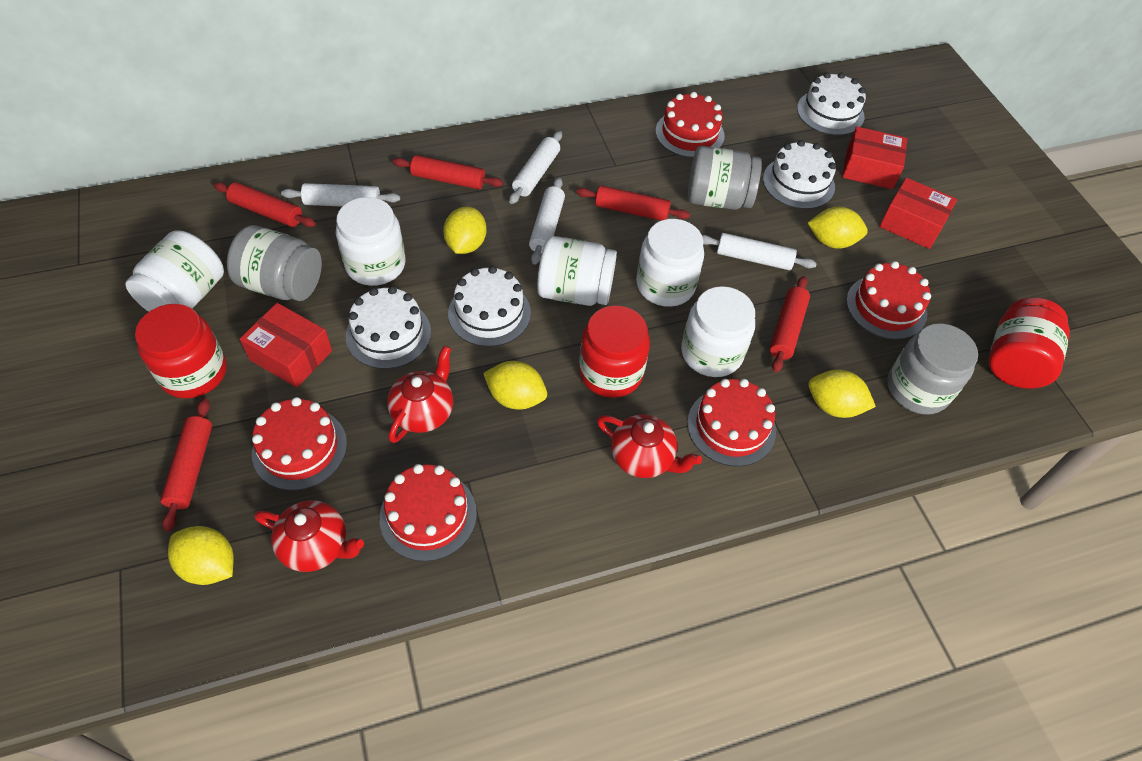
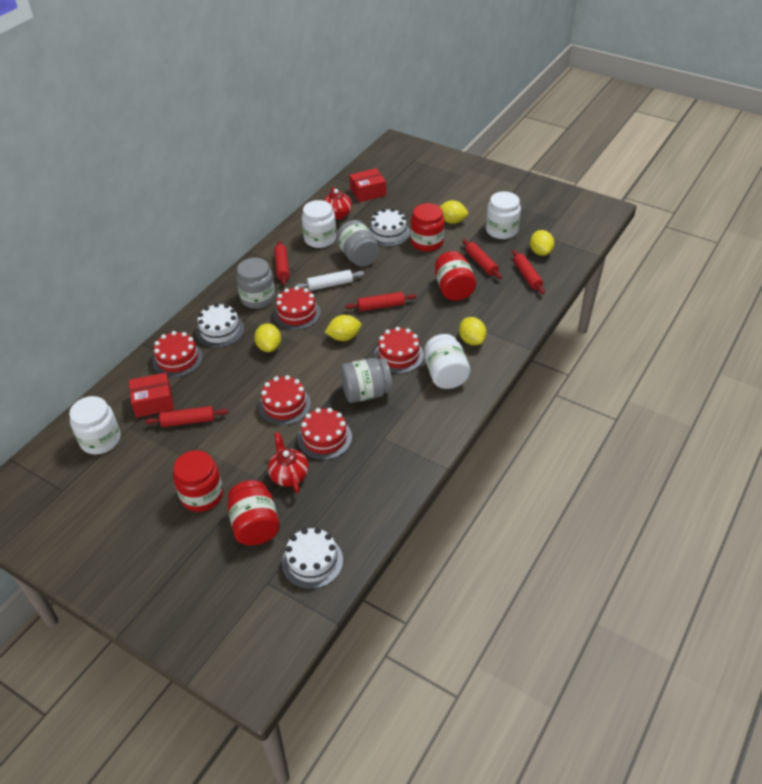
red box: 3 -> 2
red jar: 3 -> 4
red teapot: 3 -> 2
white cake: 4 -> 3
white jar: 5 -> 4
white rolling pin: 4 -> 1

